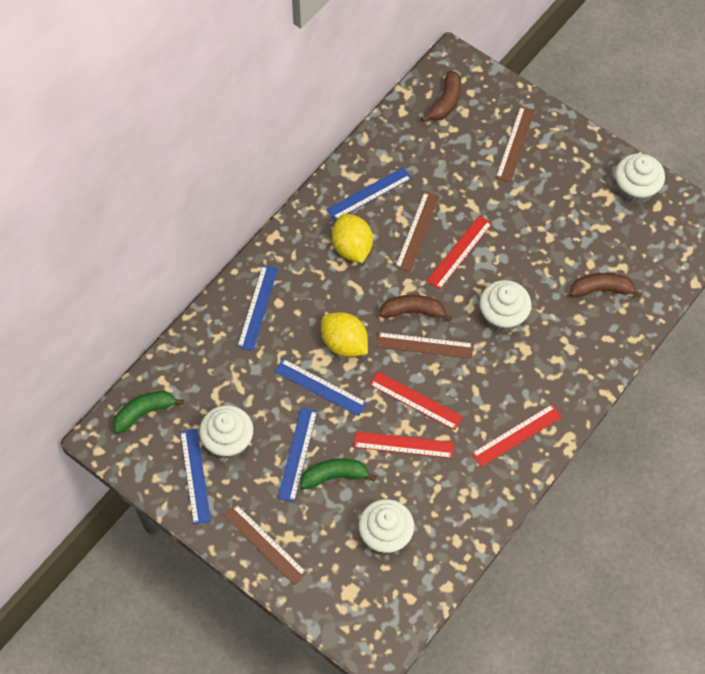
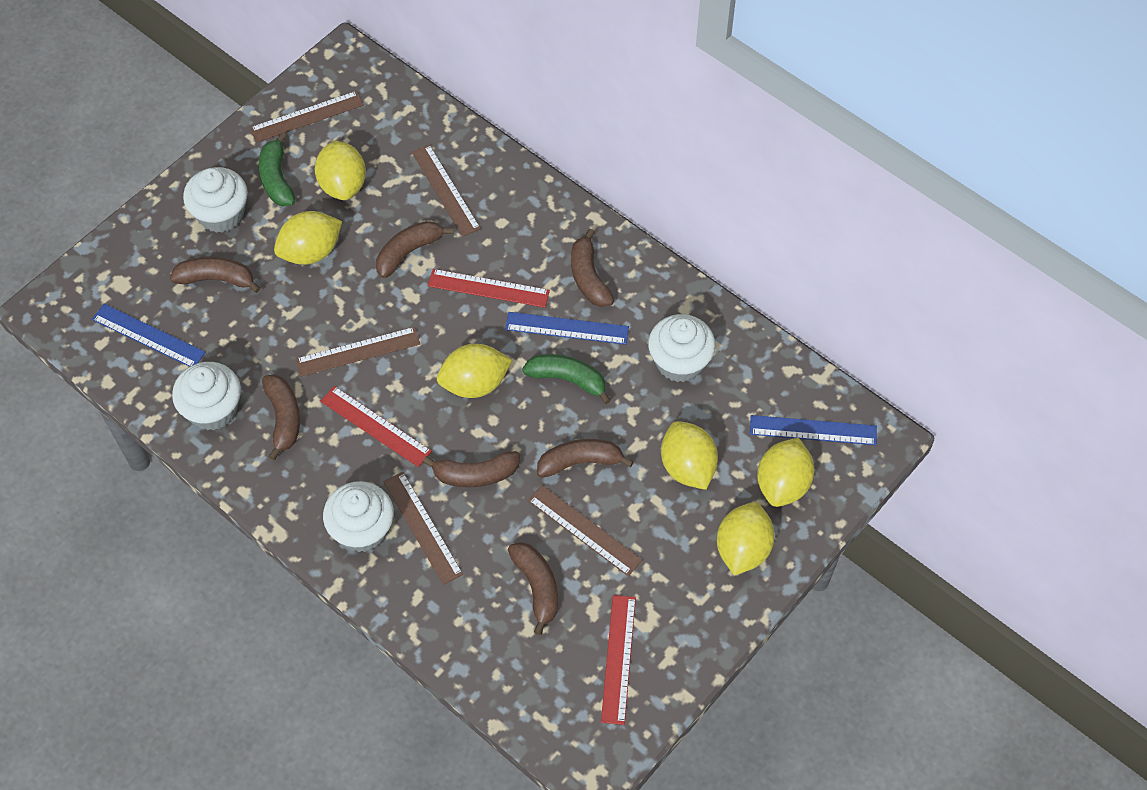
blue ruler: 5 -> 3
brown banana: 3 -> 7
brown ruler: 4 -> 5
red ruler: 4 -> 3
yellow lemon: 2 -> 6

